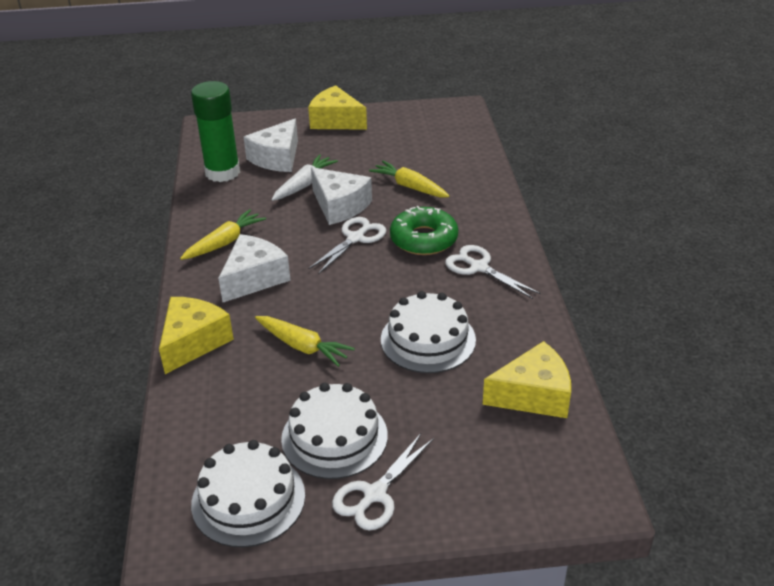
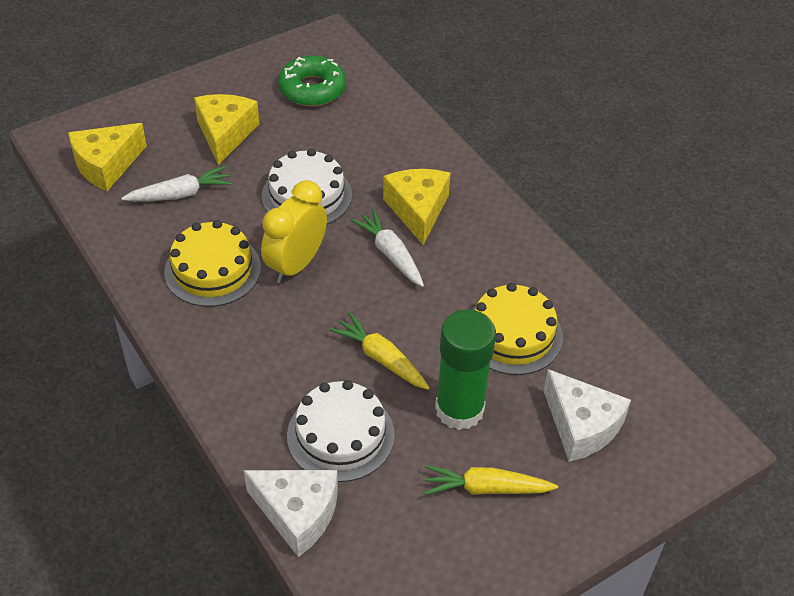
white cake: 3 -> 2
white carrot: 1 -> 2
white cheese: 3 -> 2
white scissors: 3 -> 0
yellow cake: 0 -> 2
yellow carrot: 3 -> 2
yellow clock: 0 -> 1

